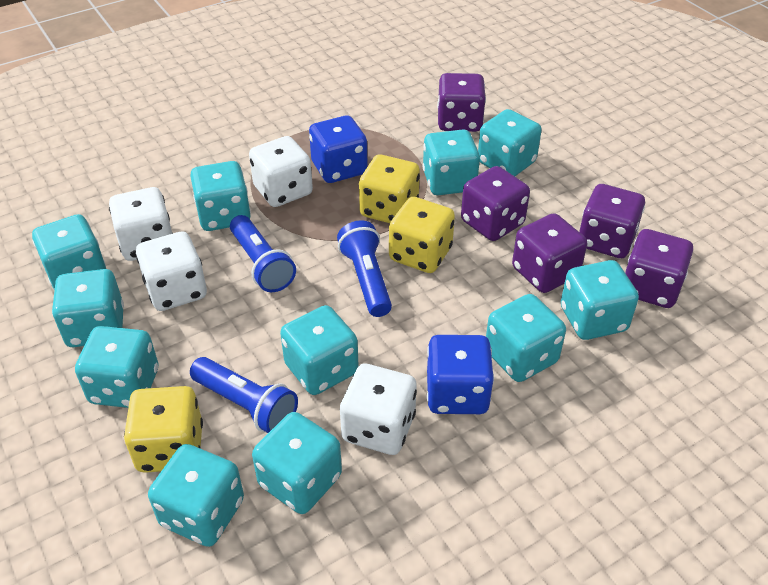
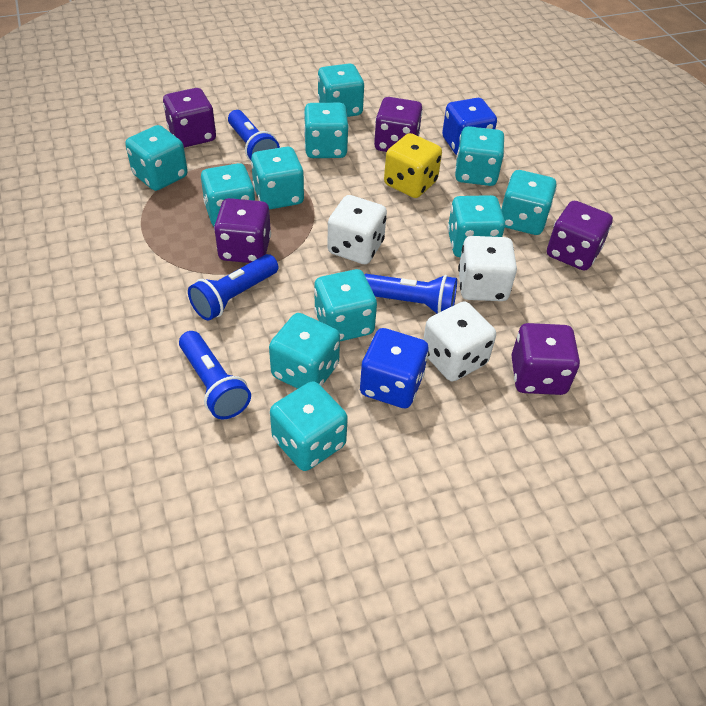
blue flashlight: 3 -> 4
white dice: 4 -> 3
yellow dice: 3 -> 1

